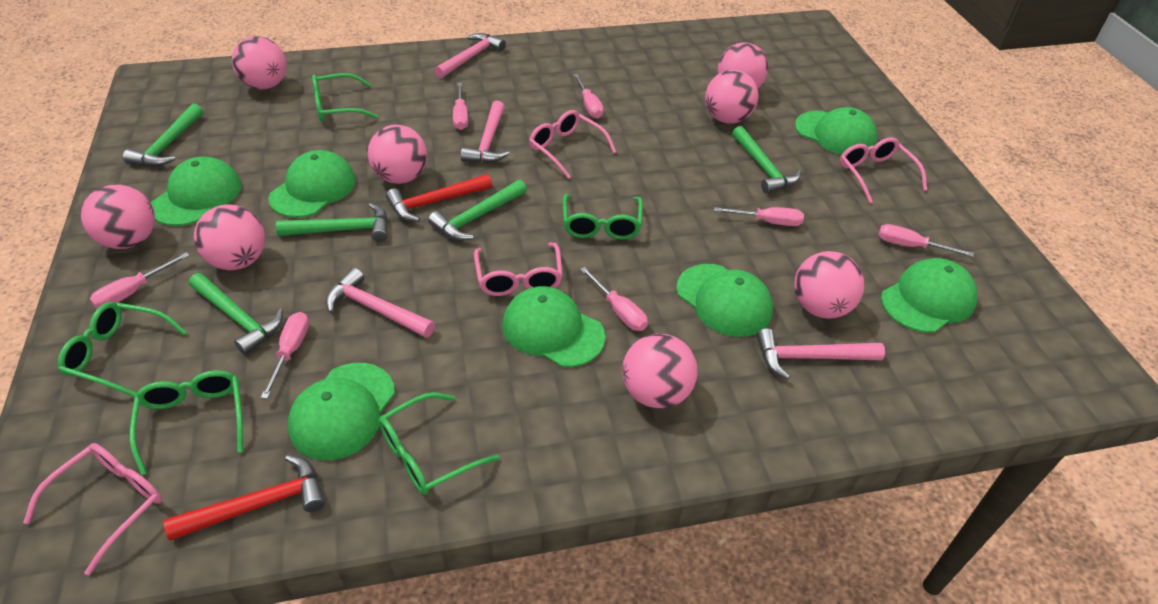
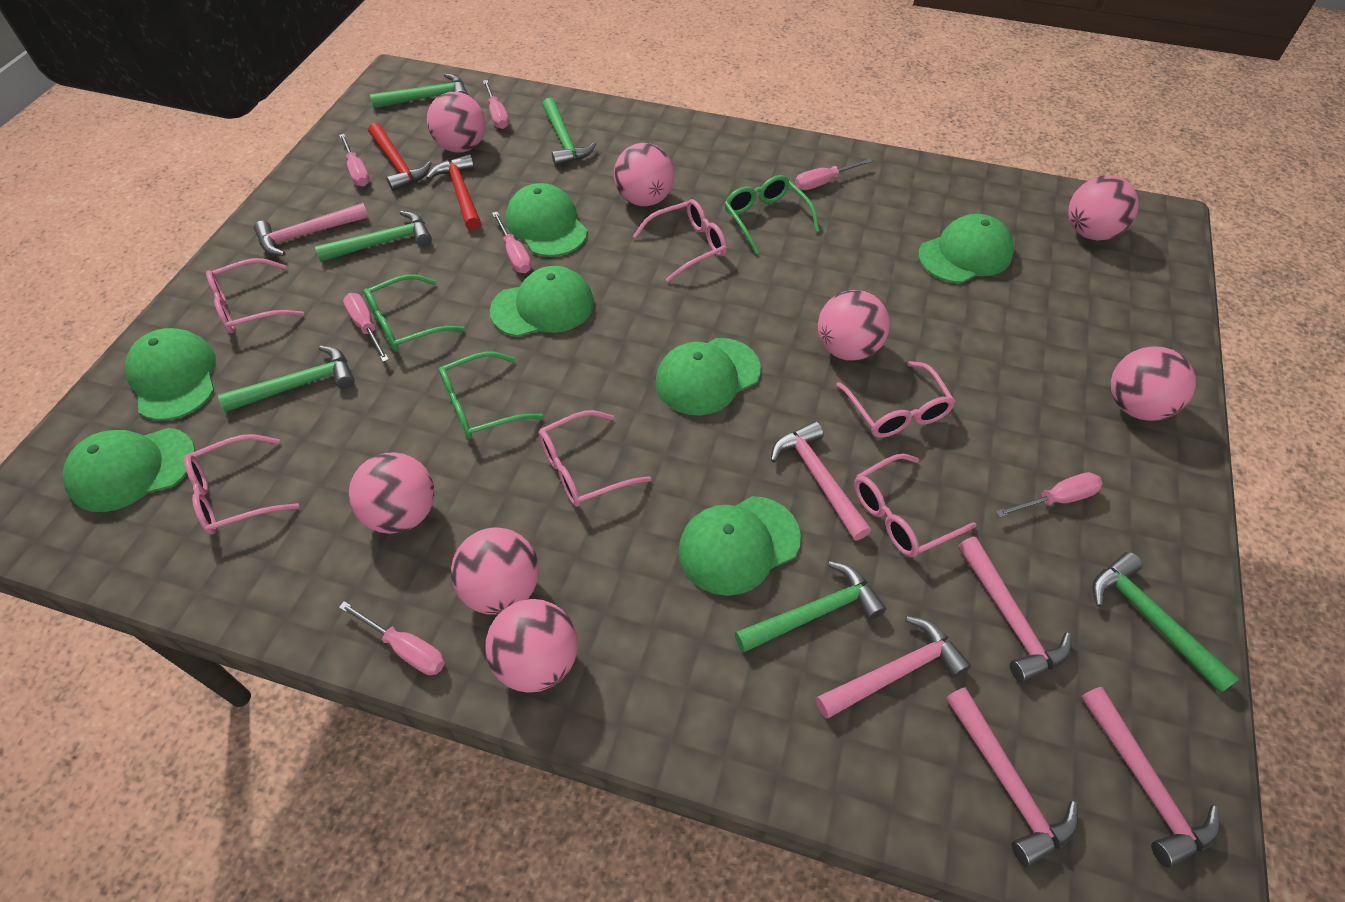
green glasses: 5 -> 3
green hammer: 5 -> 6
pink glasses: 4 -> 6
pink hammer: 4 -> 6

